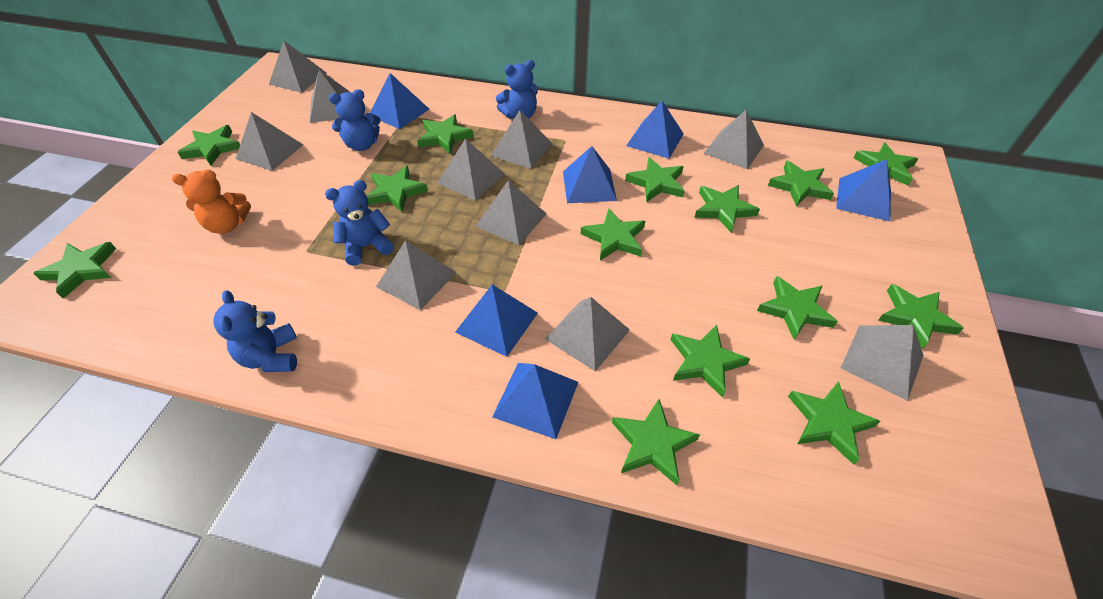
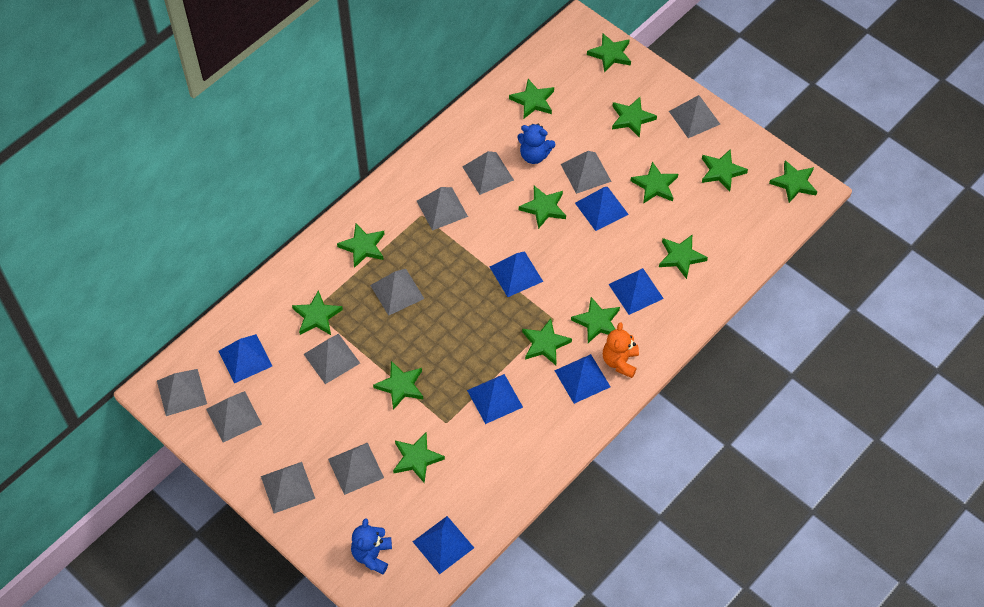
blue pyramid: 6 -> 7
blue teddy bear: 4 -> 2

